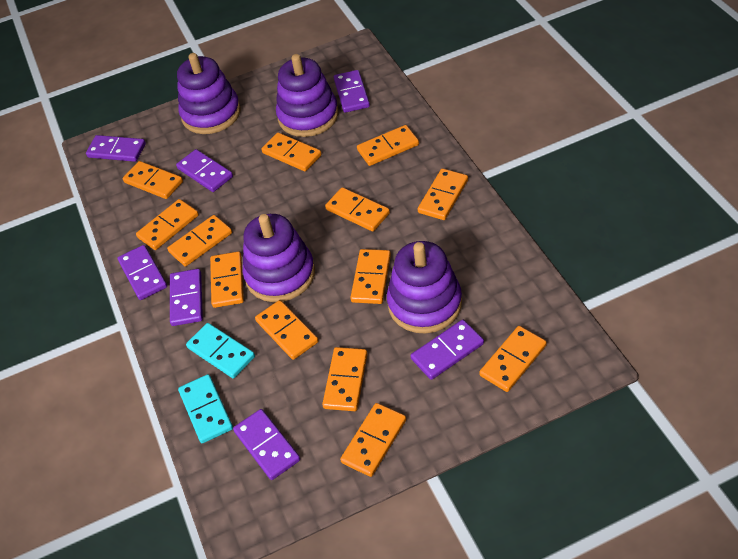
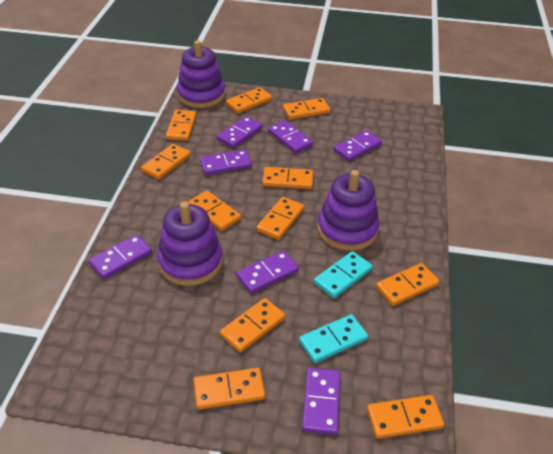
orange domino: 13 -> 11
purple stacking toy: 4 -> 3

